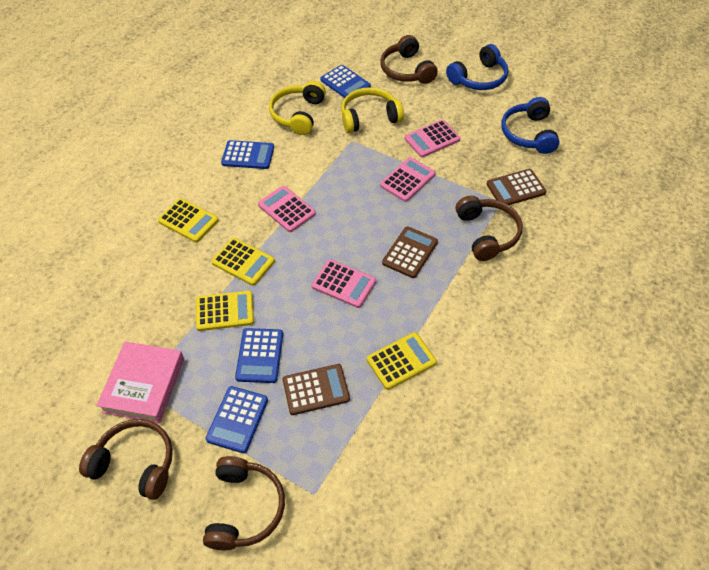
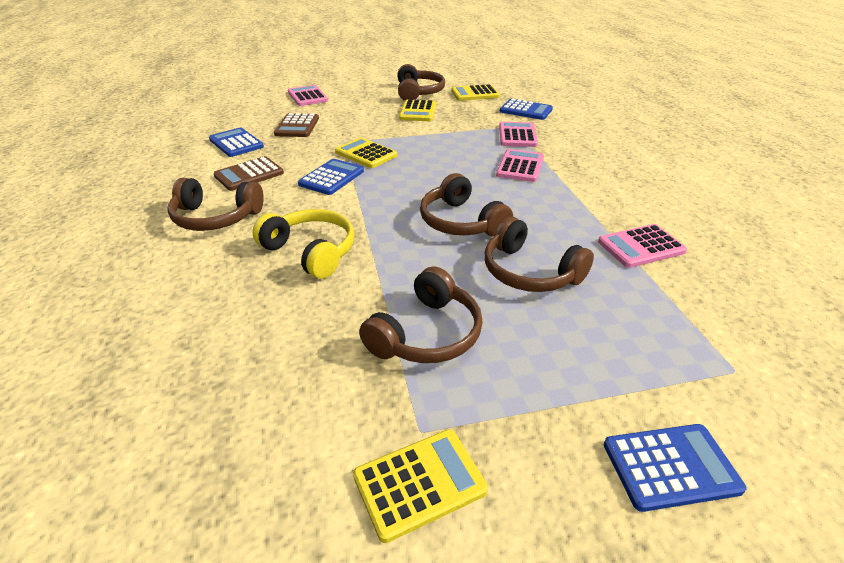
blue headphones: 2 -> 0
brown calculator: 3 -> 2
brown headphones: 4 -> 5
pink book: 1 -> 0
yellow headphones: 2 -> 1

